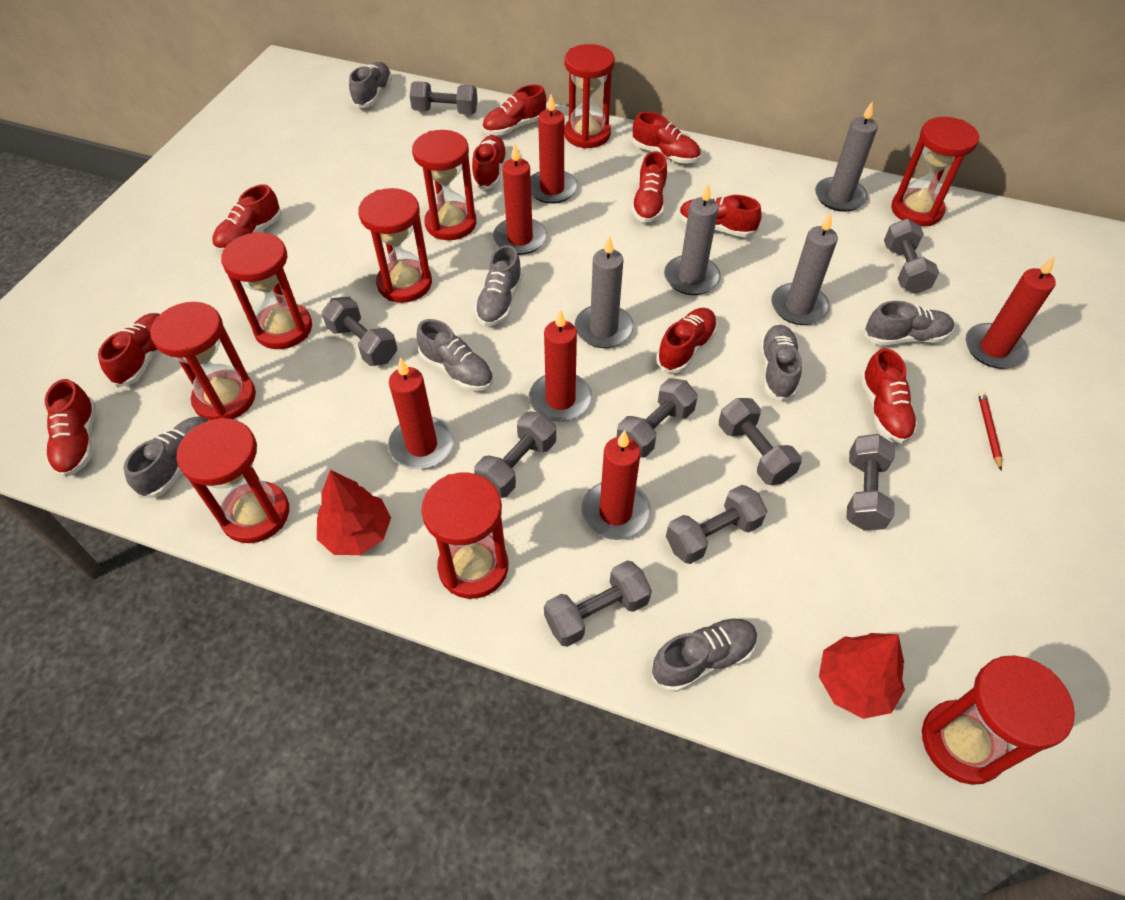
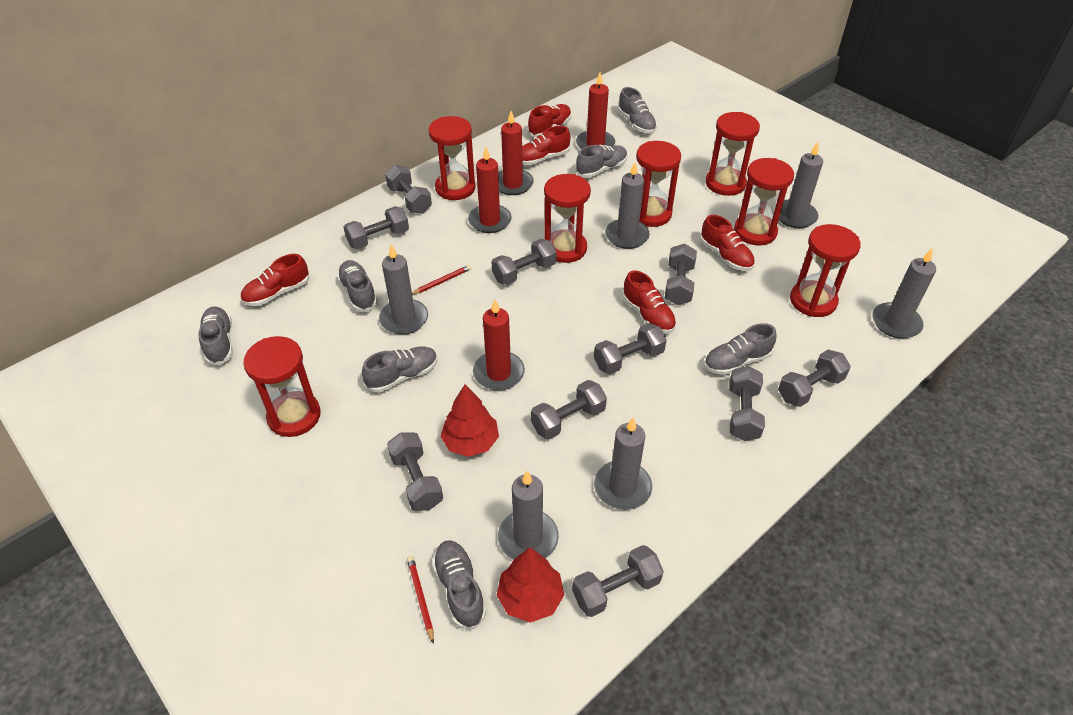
grey candle: 4 -> 6
grey dumbbell: 9 -> 10
red candle: 6 -> 4
red hourglass: 9 -> 7
red pencil: 1 -> 2
red shoe: 10 -> 5

